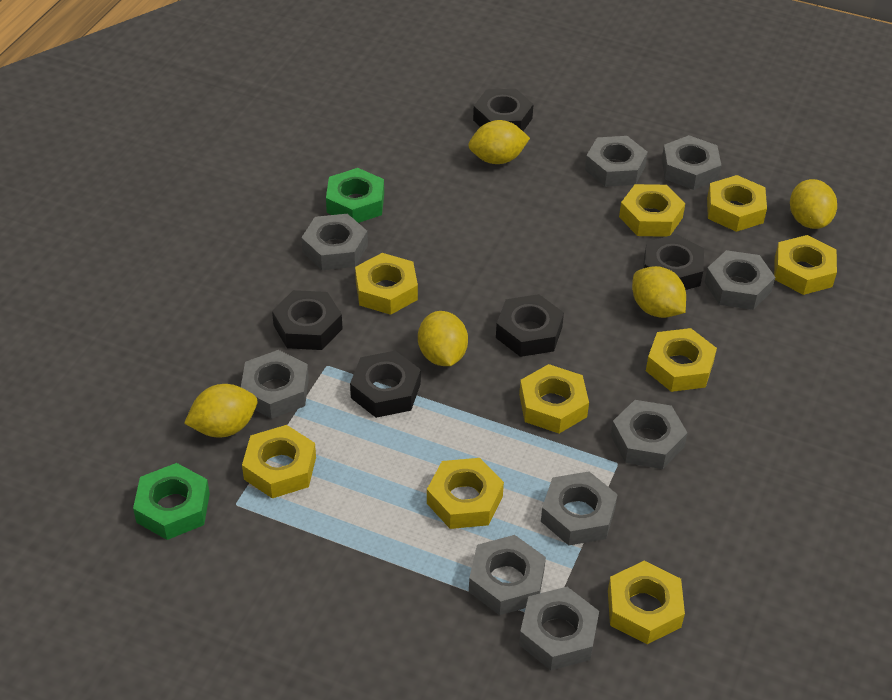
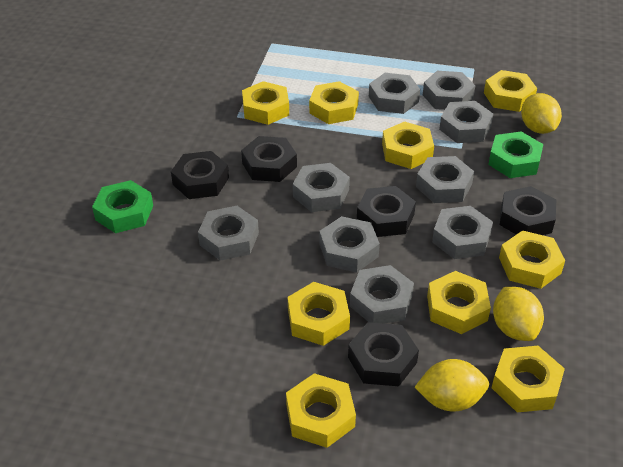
yellow lemon: 5 -> 3

